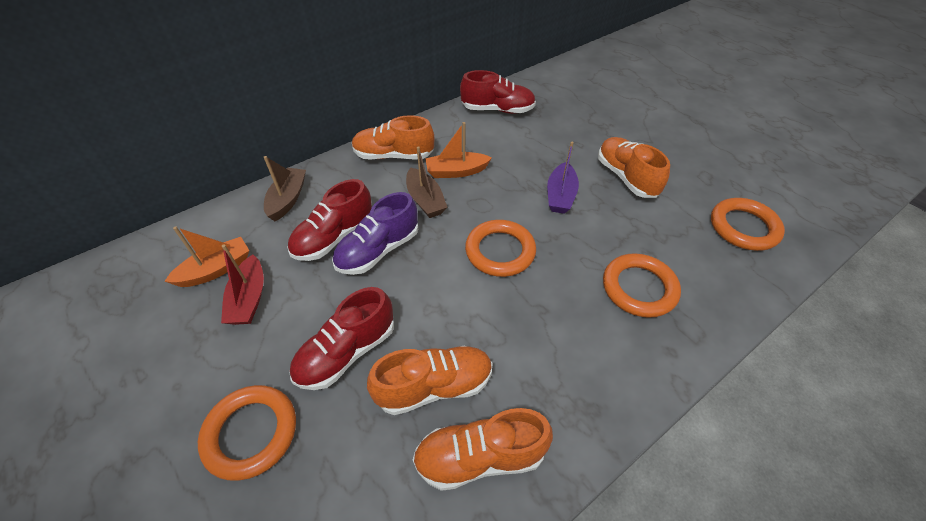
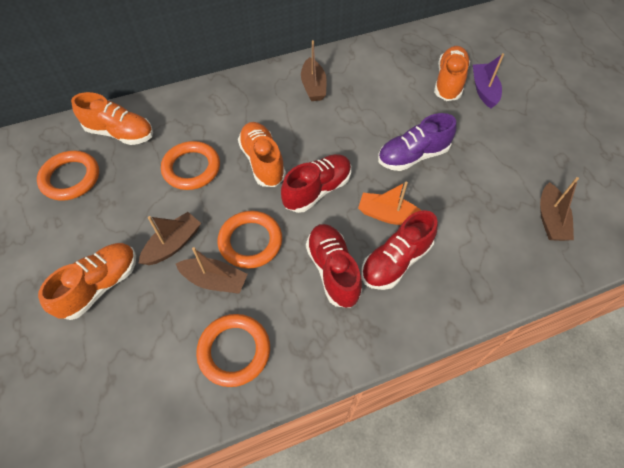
brown boat: 2 -> 4
orange boat: 2 -> 1
red boat: 1 -> 0

